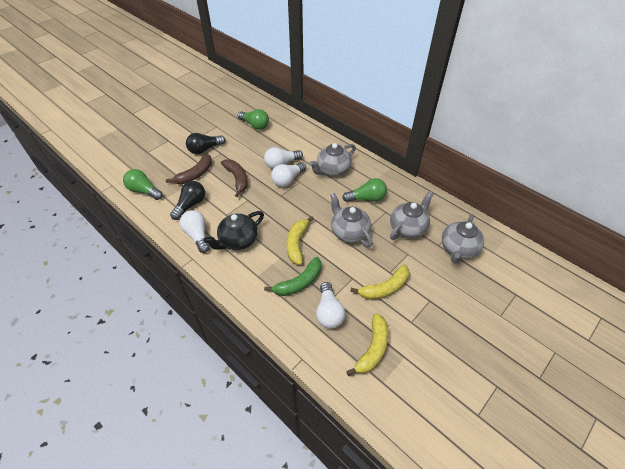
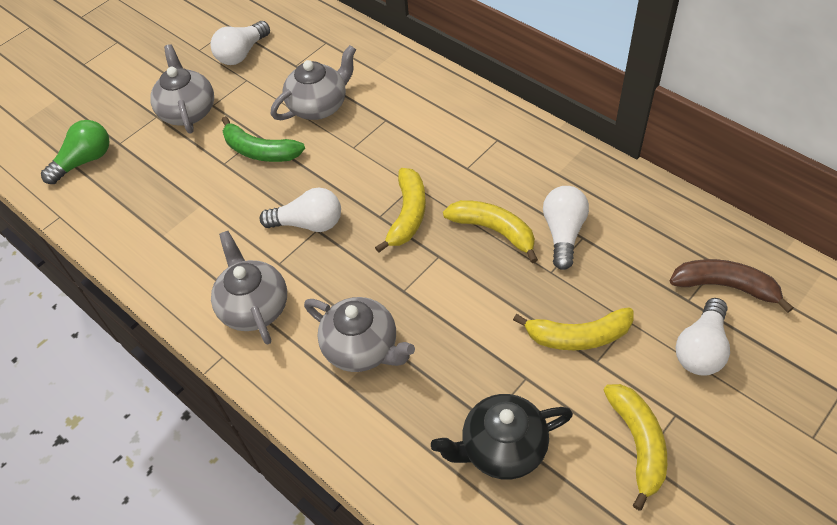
black light bulb: 2 -> 0
brown banana: 2 -> 1
green light bulb: 3 -> 1
yellow banana: 3 -> 4

